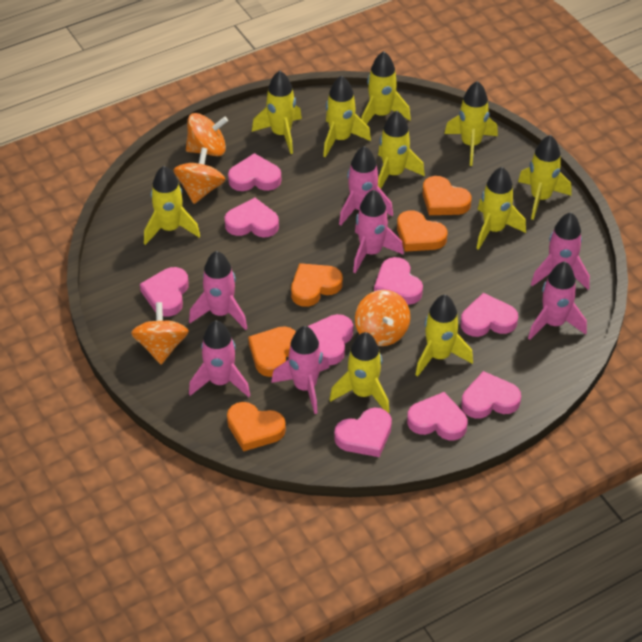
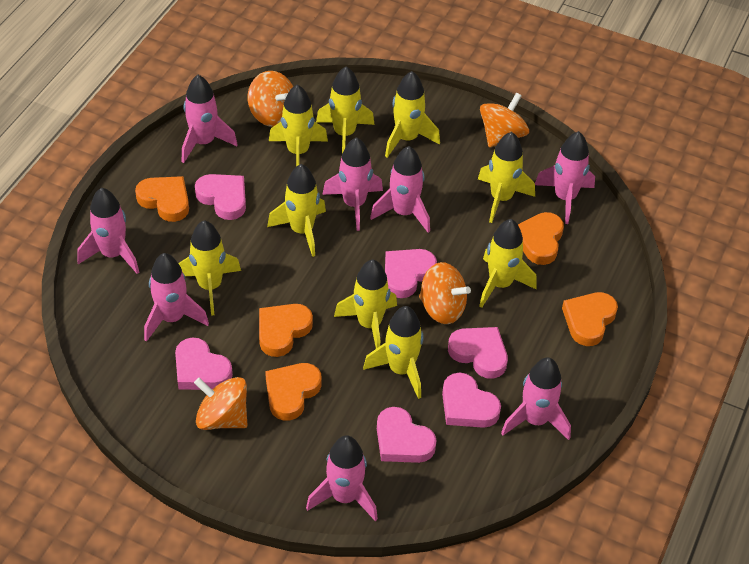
pink heart: 9 -> 6
pink rocket: 7 -> 8
yellow rocket: 10 -> 9

